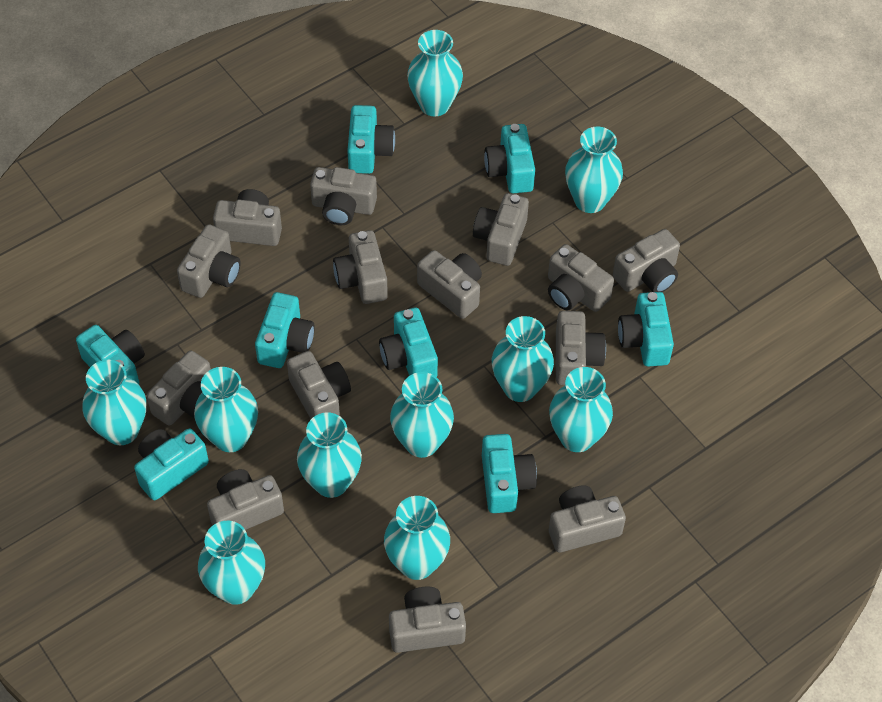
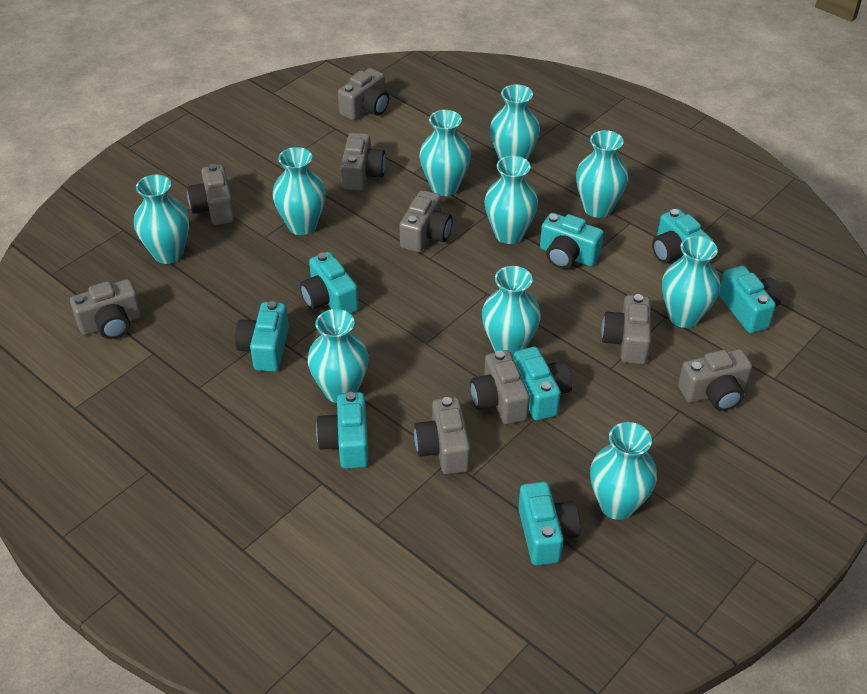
grey camera: 14 -> 9

